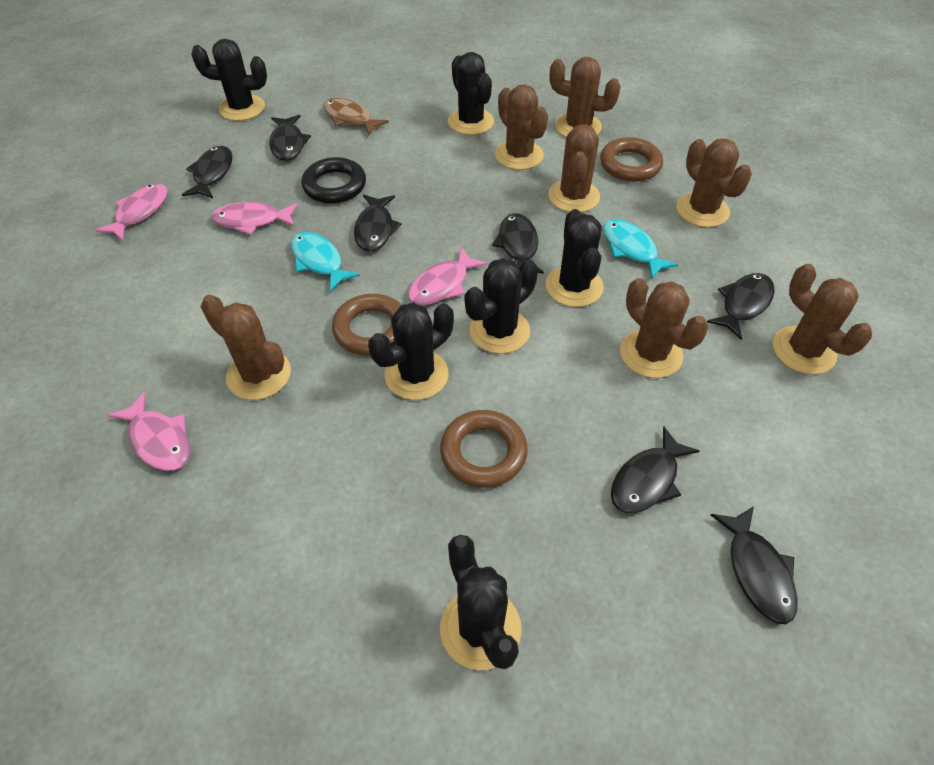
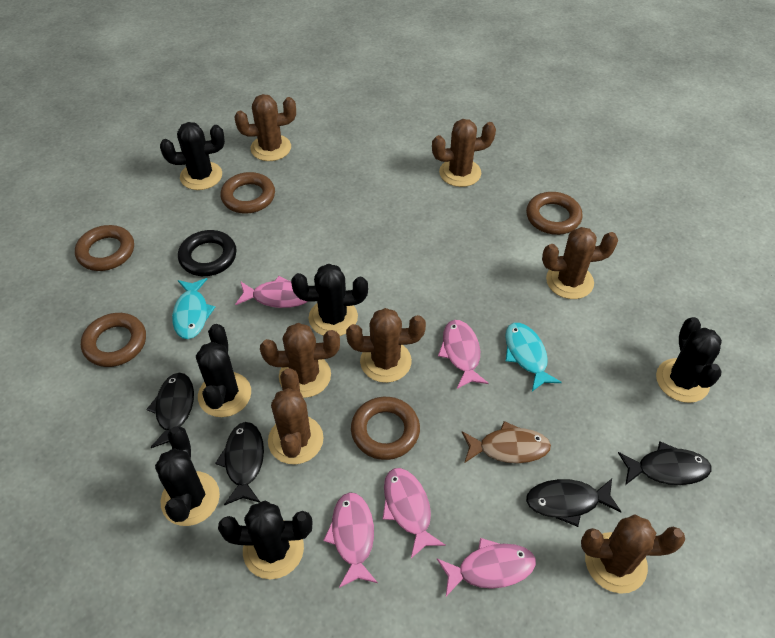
black fish: 7 -> 4
brown ring: 3 -> 5
pink fish: 4 -> 5

